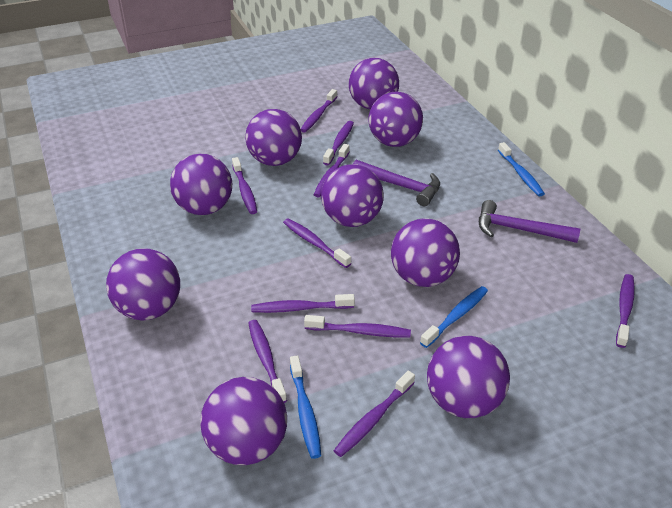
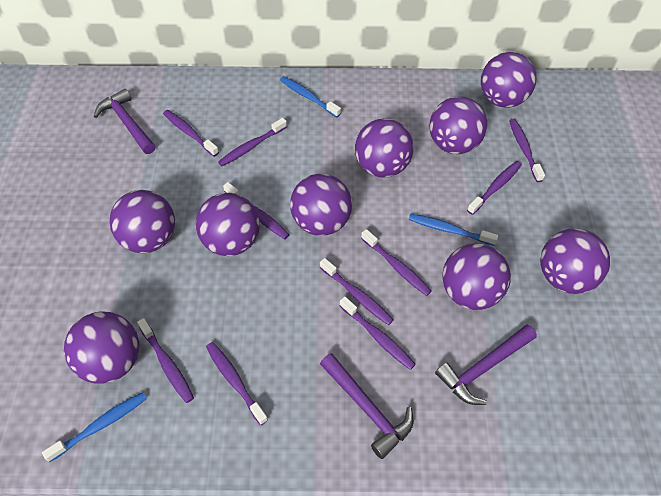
purple hammer: 2 -> 3

